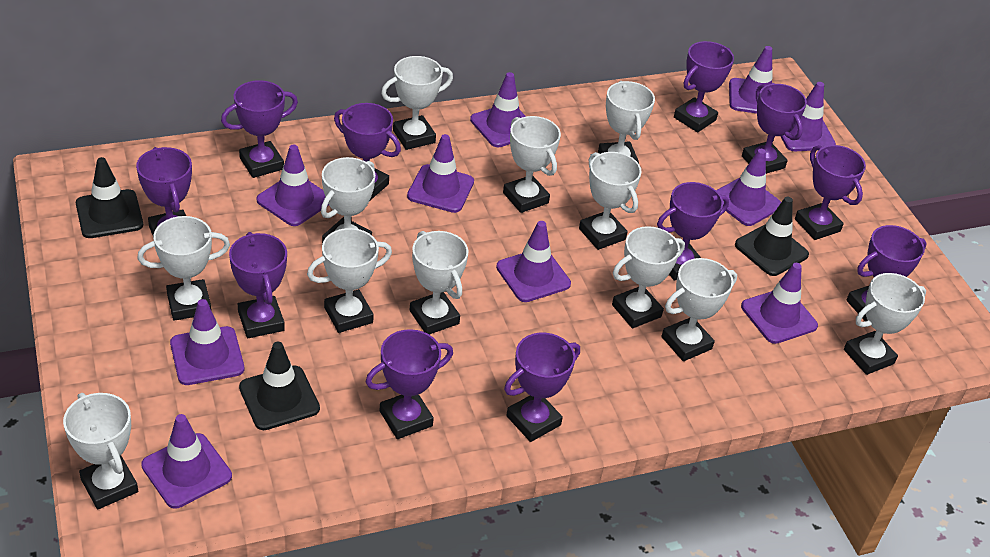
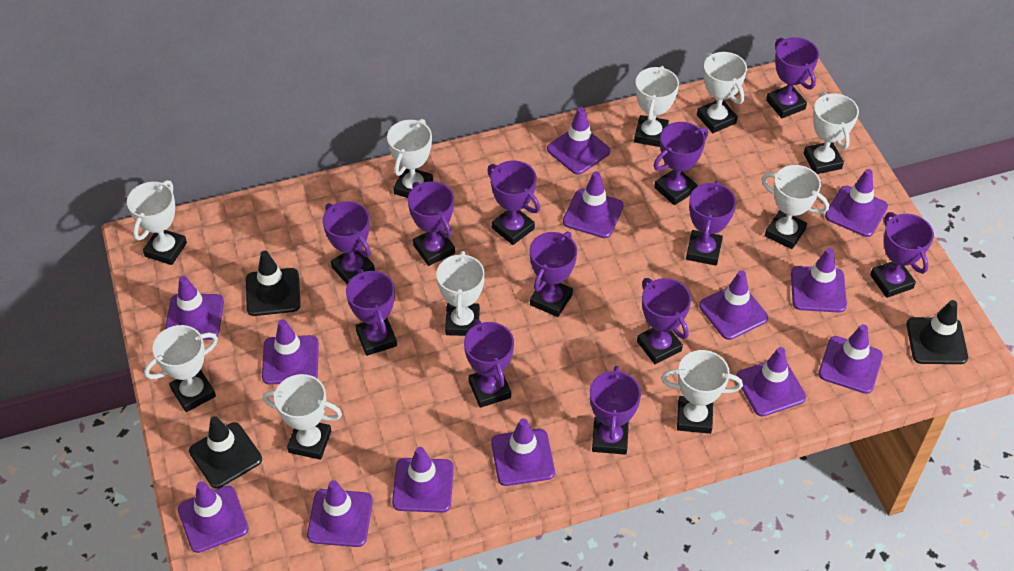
purple traffic cone: 10 -> 13
purple trophy: 11 -> 12
white trophy: 12 -> 10

